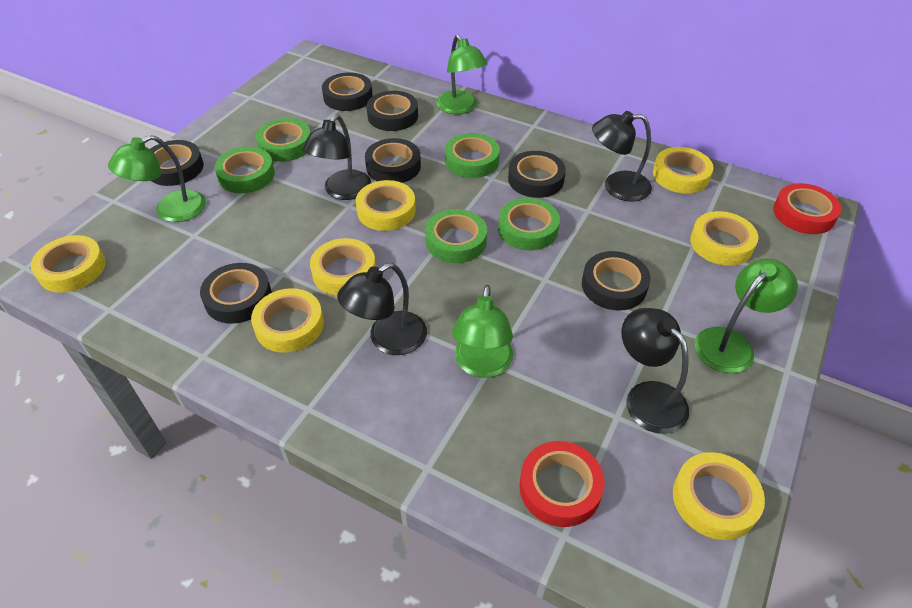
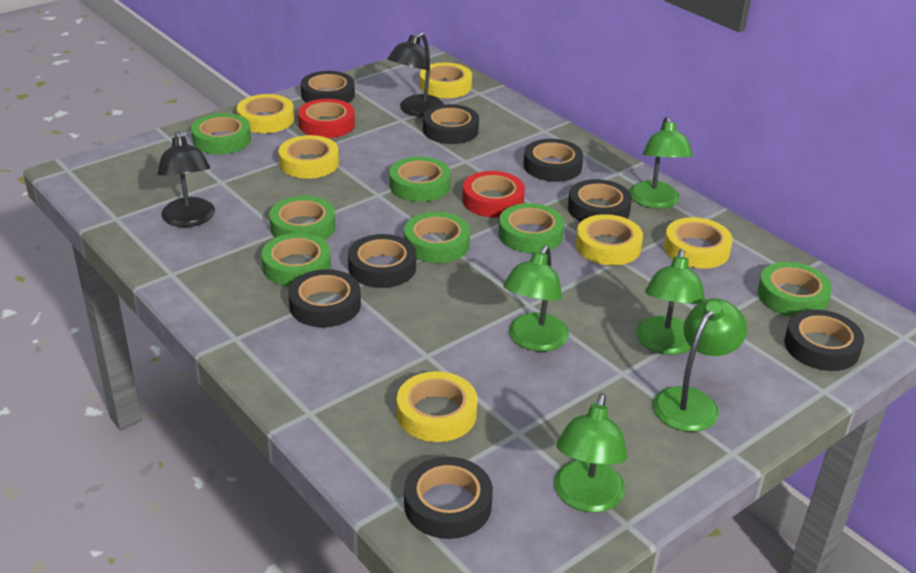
black lamp: 4 -> 2
black tape: 7 -> 8
green lamp: 4 -> 5
green tape: 5 -> 7
yellow tape: 7 -> 6

